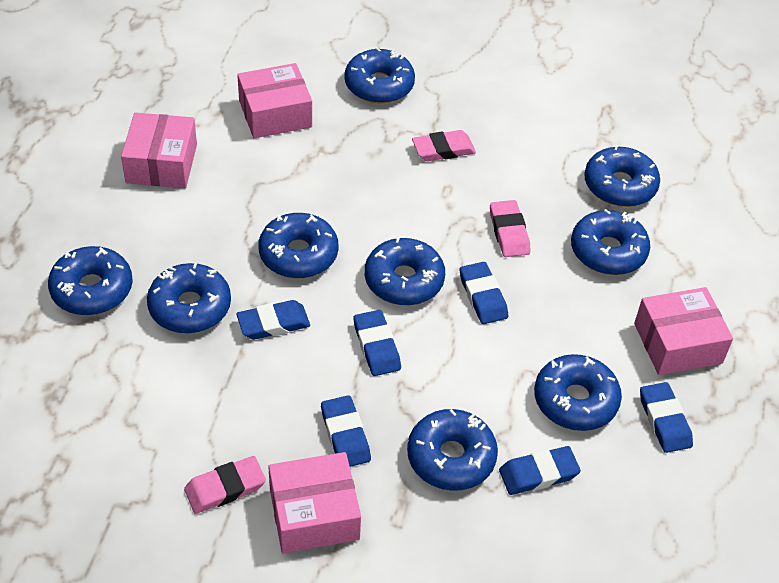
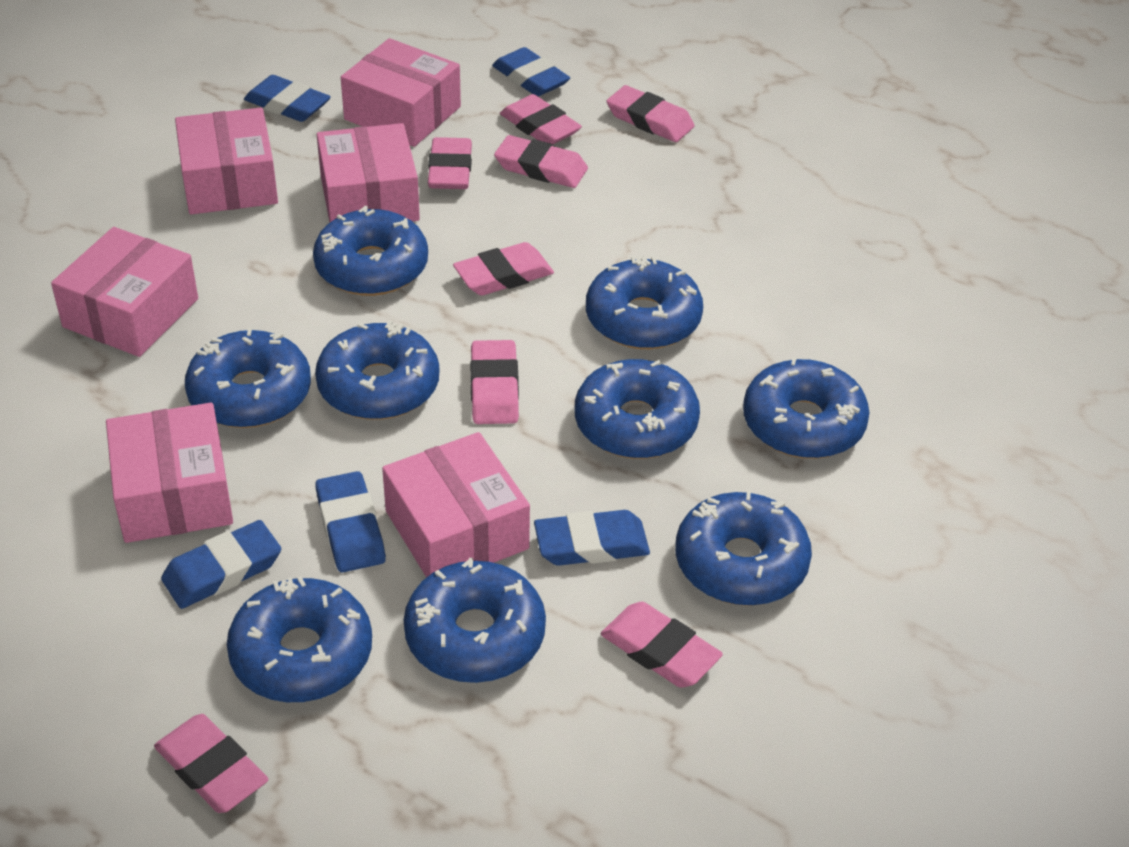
blue eraser: 6 -> 5
pink box: 4 -> 6
pink eraser: 3 -> 8

